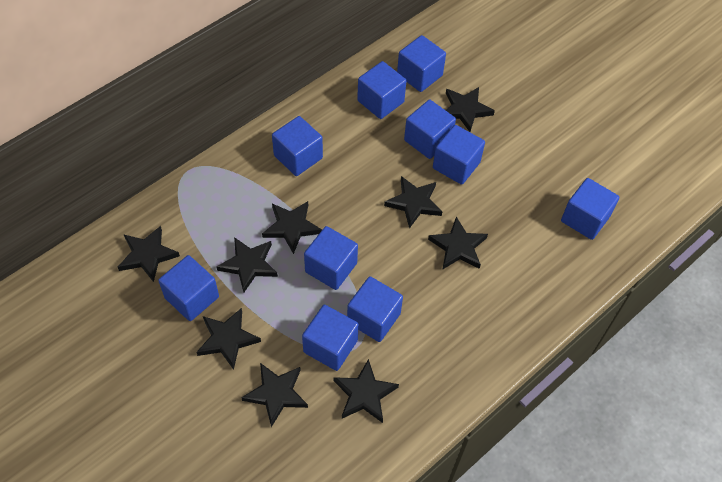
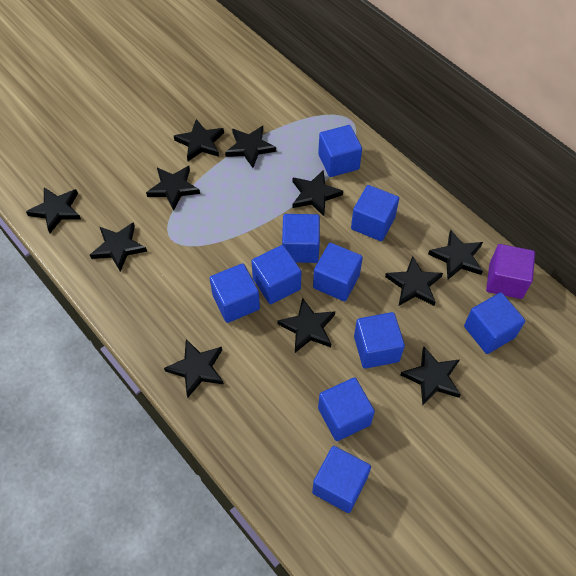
black star: 9 -> 11
purple cube: 0 -> 1

